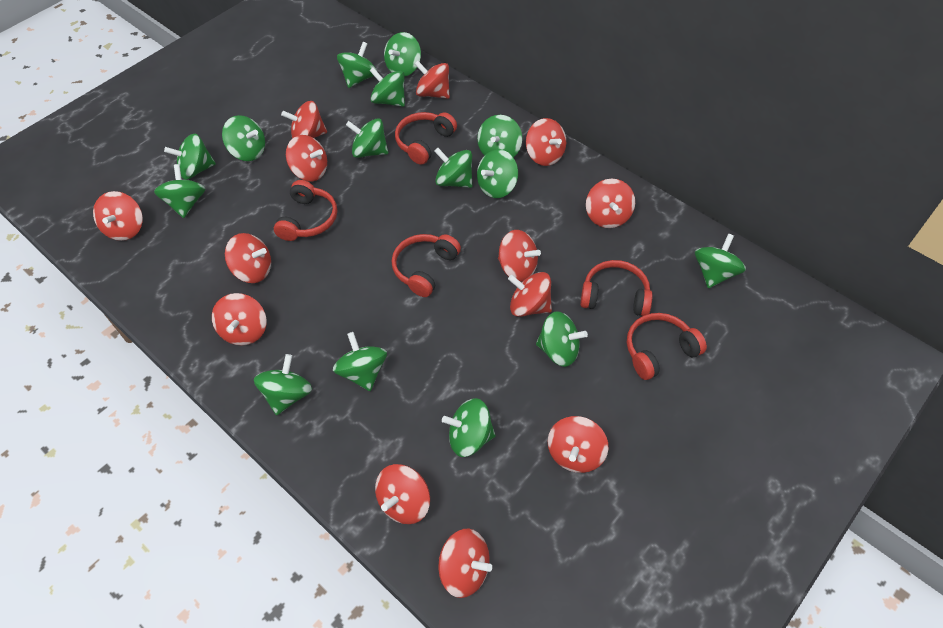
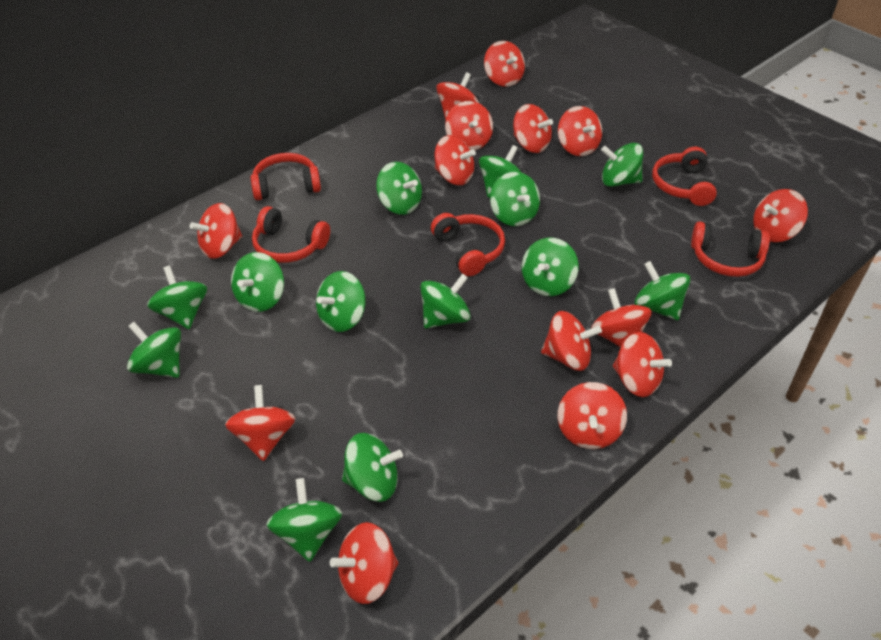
green spinning top: 15 -> 13
red spinning top: 13 -> 14

